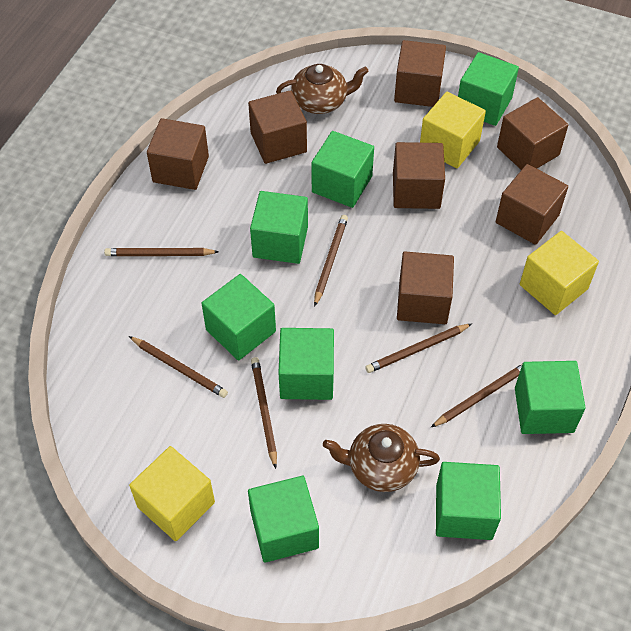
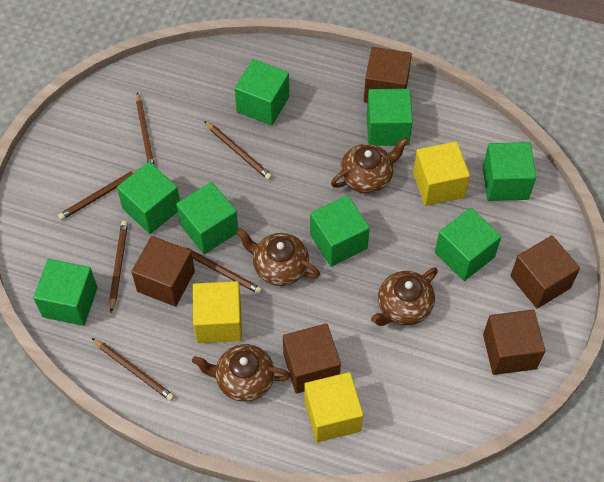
brown cube: 7 -> 5
brown teapot: 2 -> 4

